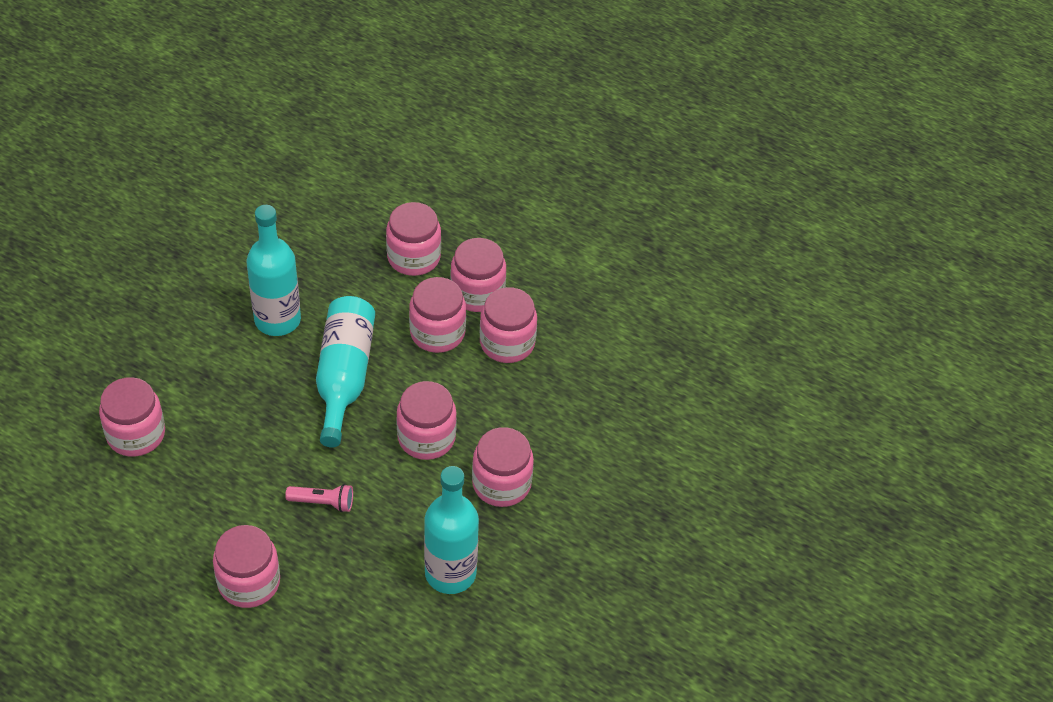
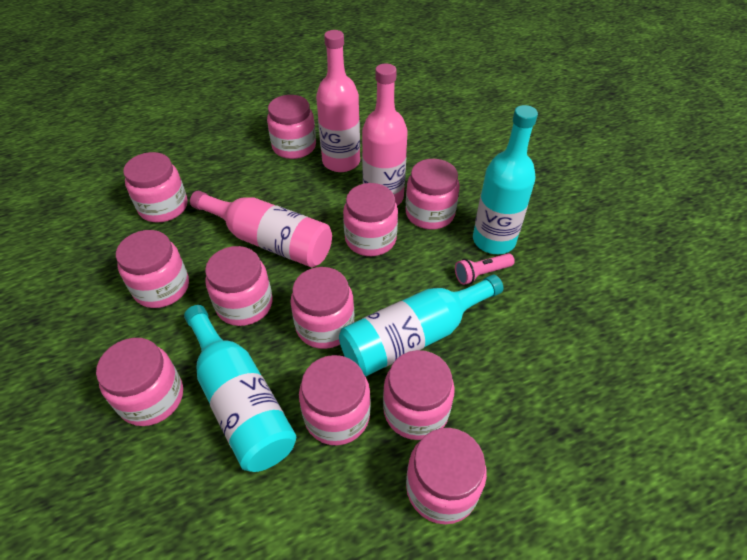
pink bottle: 0 -> 3
pink jar: 8 -> 11

